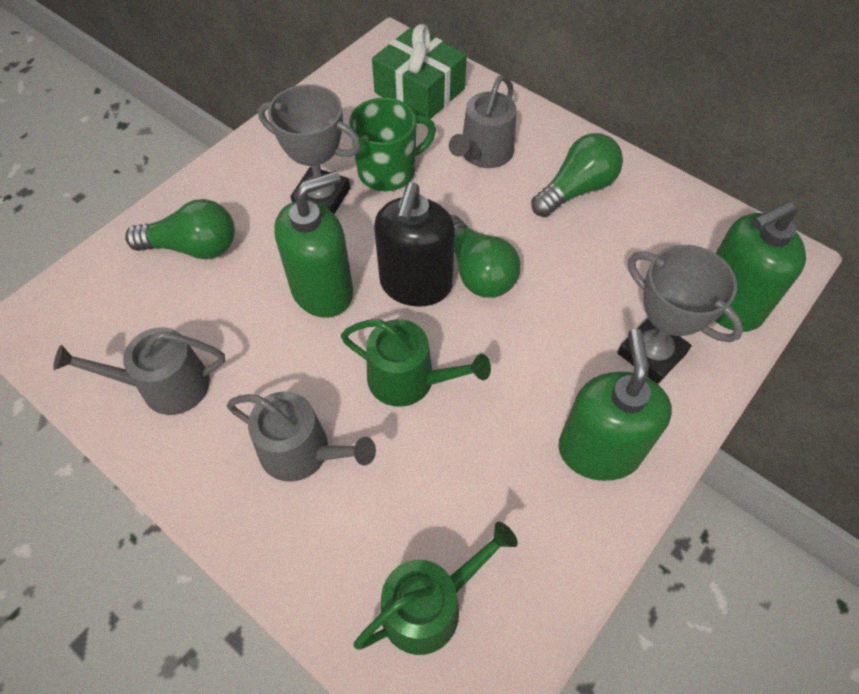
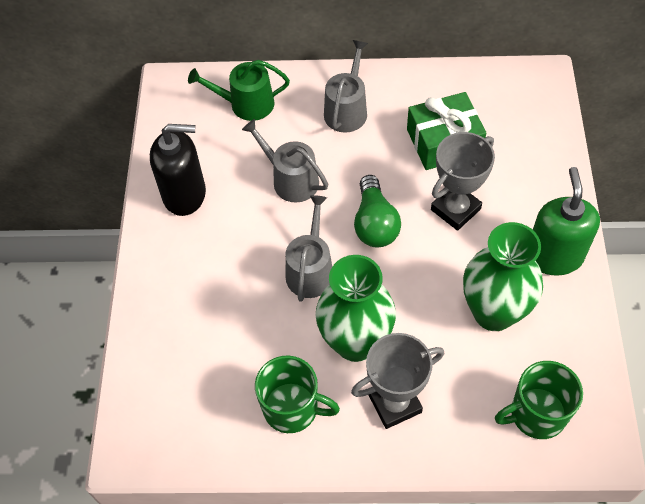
green light bulb: 3 -> 1
green mug: 1 -> 2
green soap dispenser: 3 -> 1
green vase: 0 -> 2
green watering can: 2 -> 1

